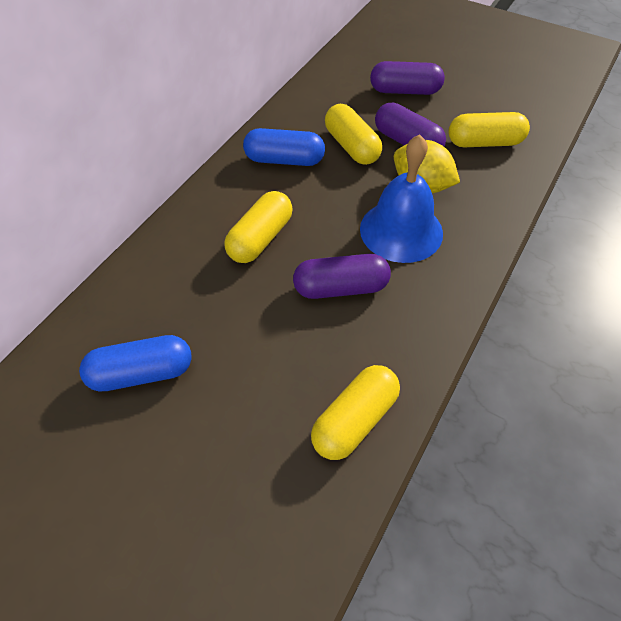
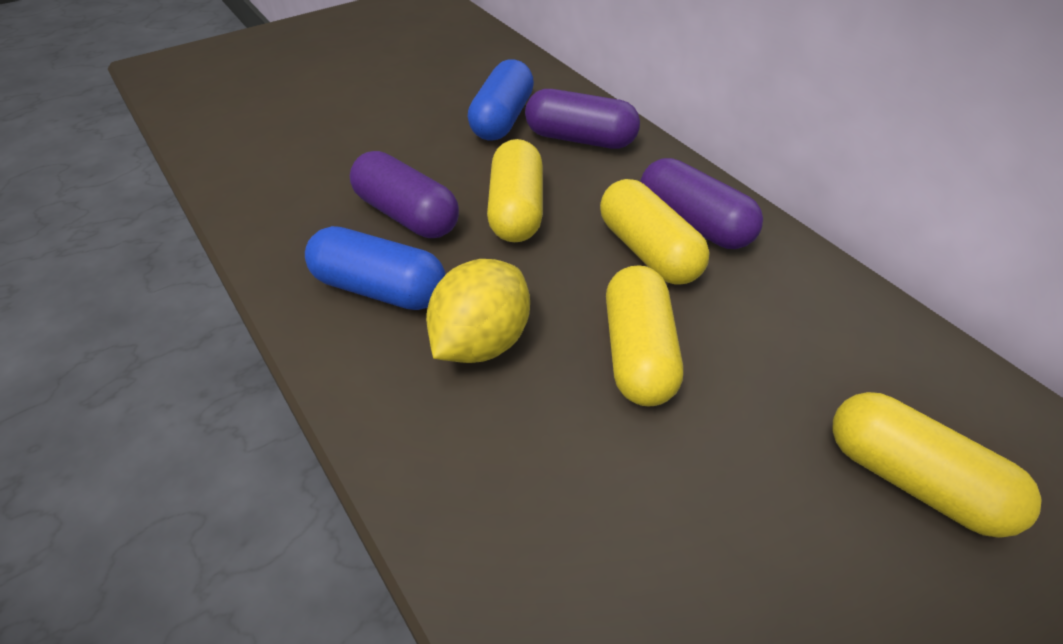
blue bell: 1 -> 0

